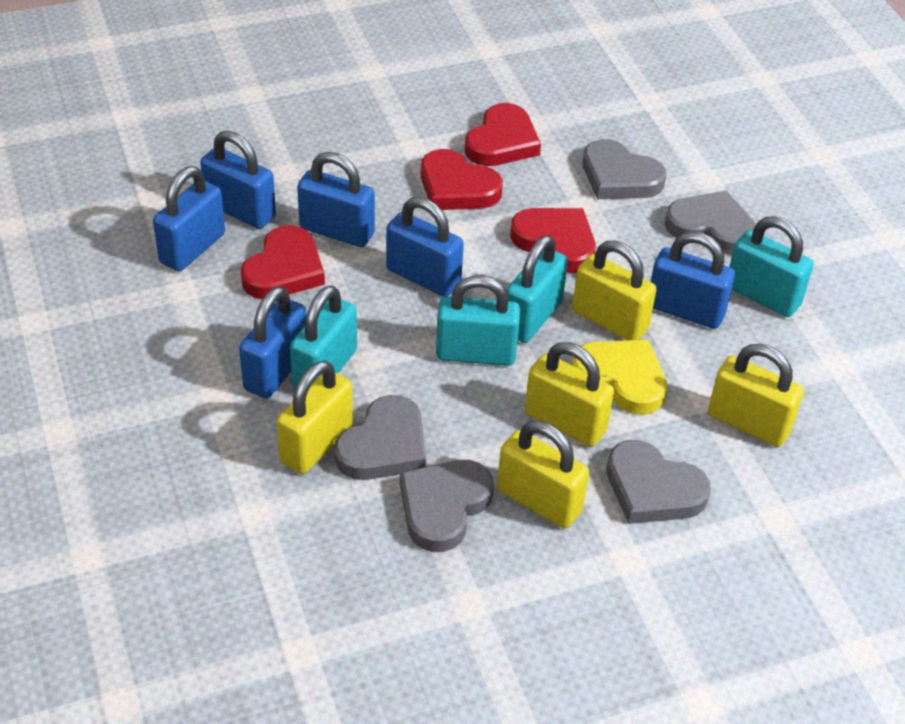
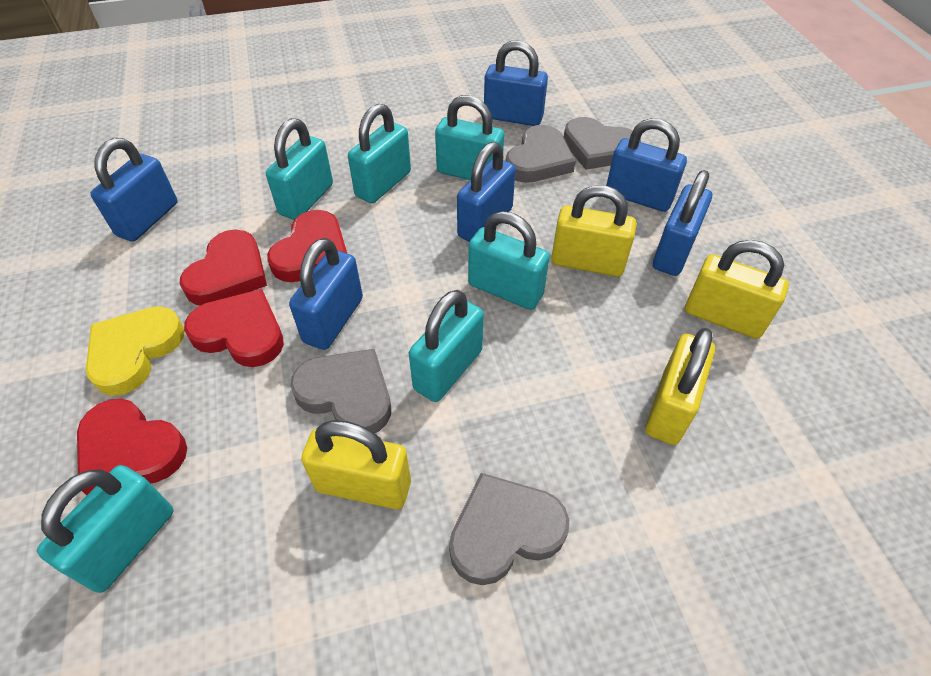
grey heart: 5 -> 4
turquoise padlock: 4 -> 6
yellow padlock: 5 -> 4

